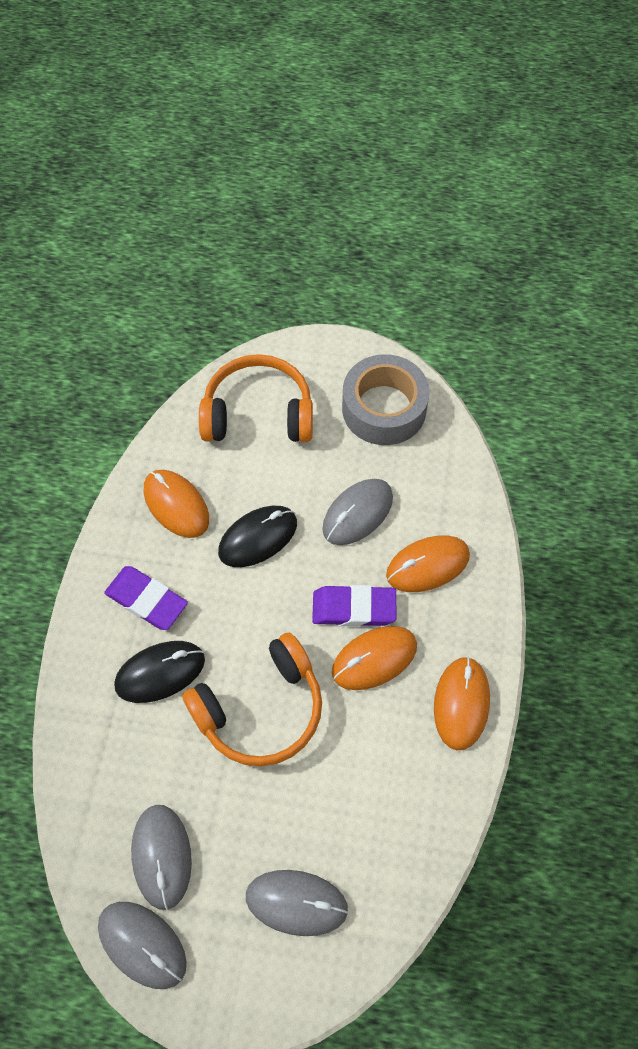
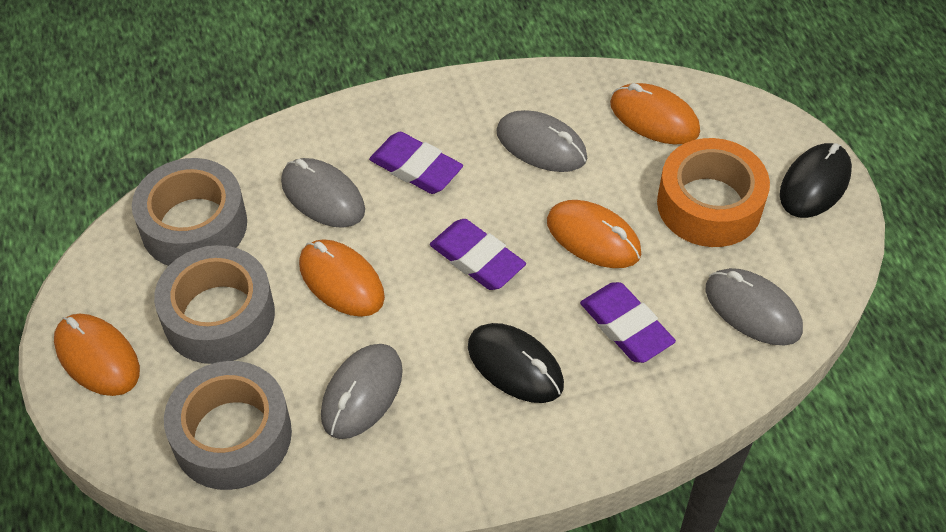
grey tape: 1 -> 3
orange headphones: 2 -> 0
orange tape: 0 -> 1
purple eraser: 2 -> 3

